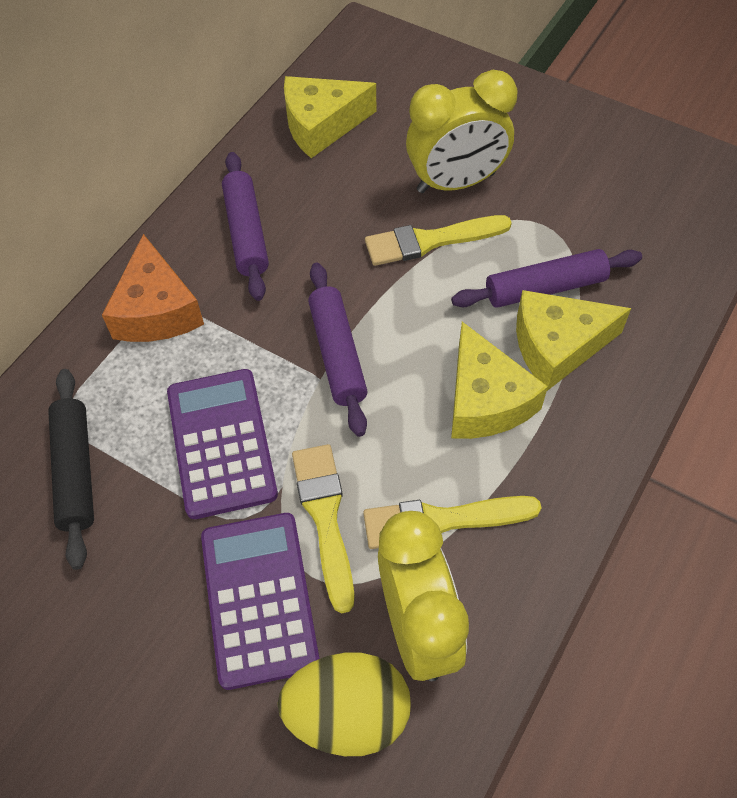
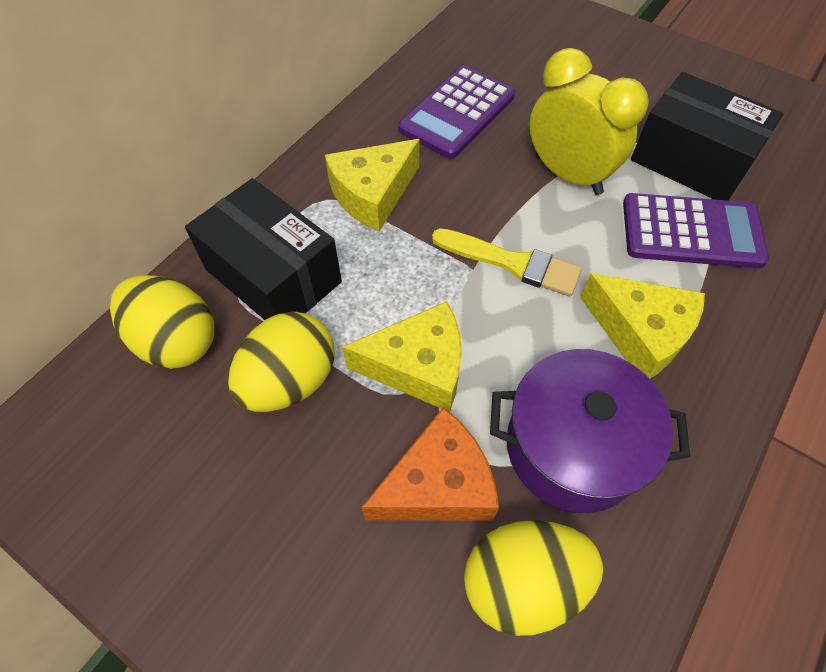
black box: 0 -> 2
black rolling pin: 1 -> 0
purple pot: 0 -> 1
purple rolling pin: 3 -> 0
yellow brush: 3 -> 1
yellow clock: 2 -> 1
yellow egg: 1 -> 3

